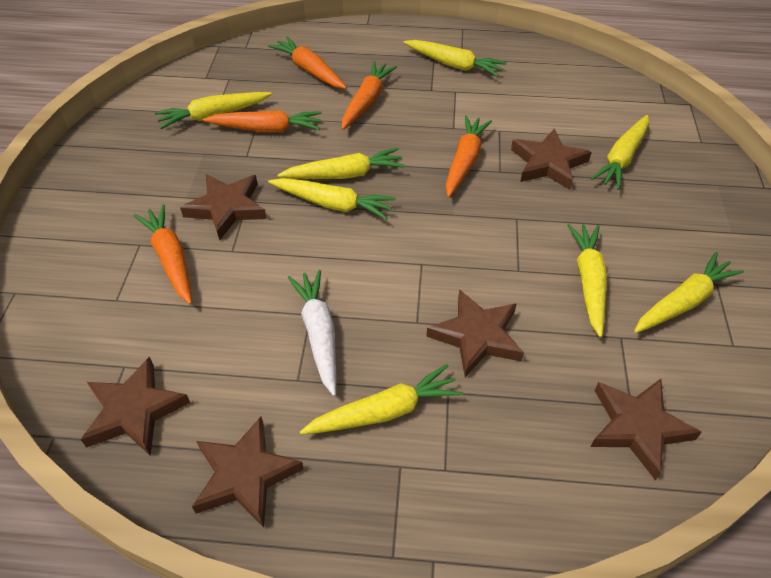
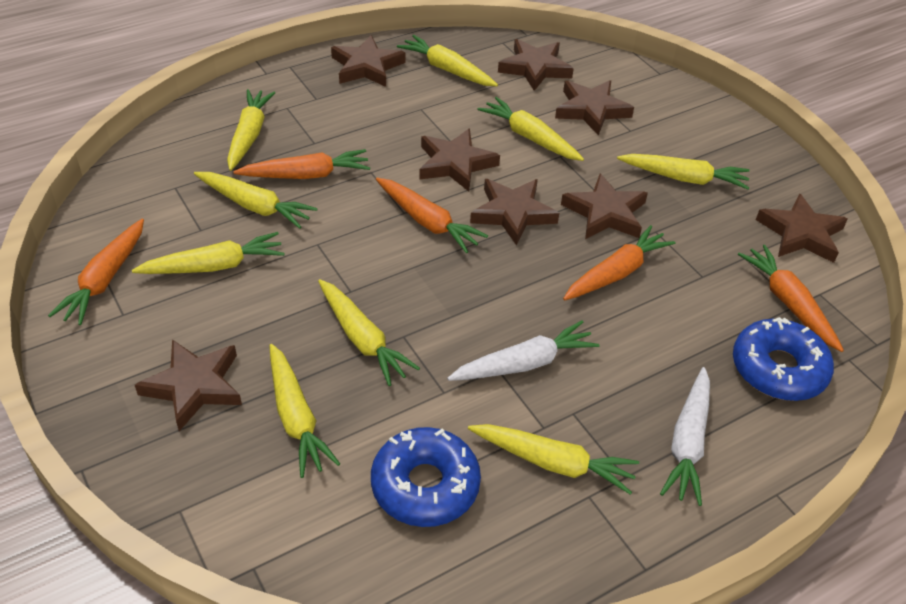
blue donut: 0 -> 2
brown star: 6 -> 8
white carrot: 1 -> 2
yellow carrot: 8 -> 9

